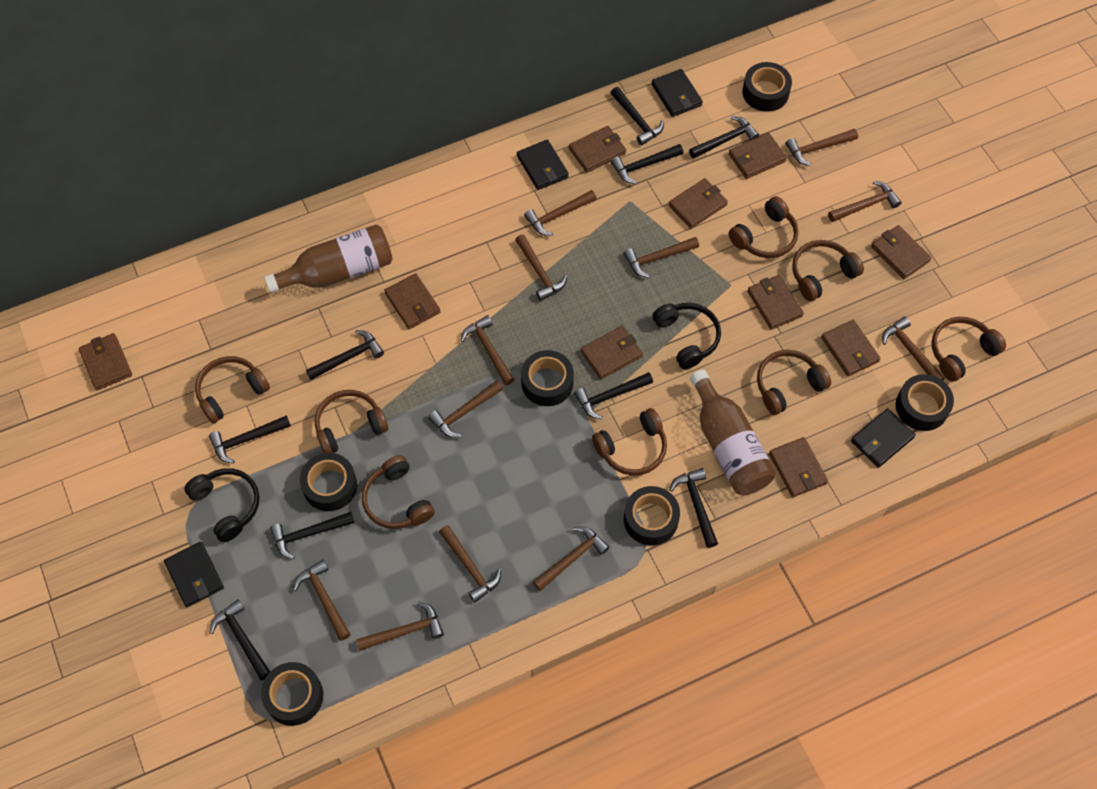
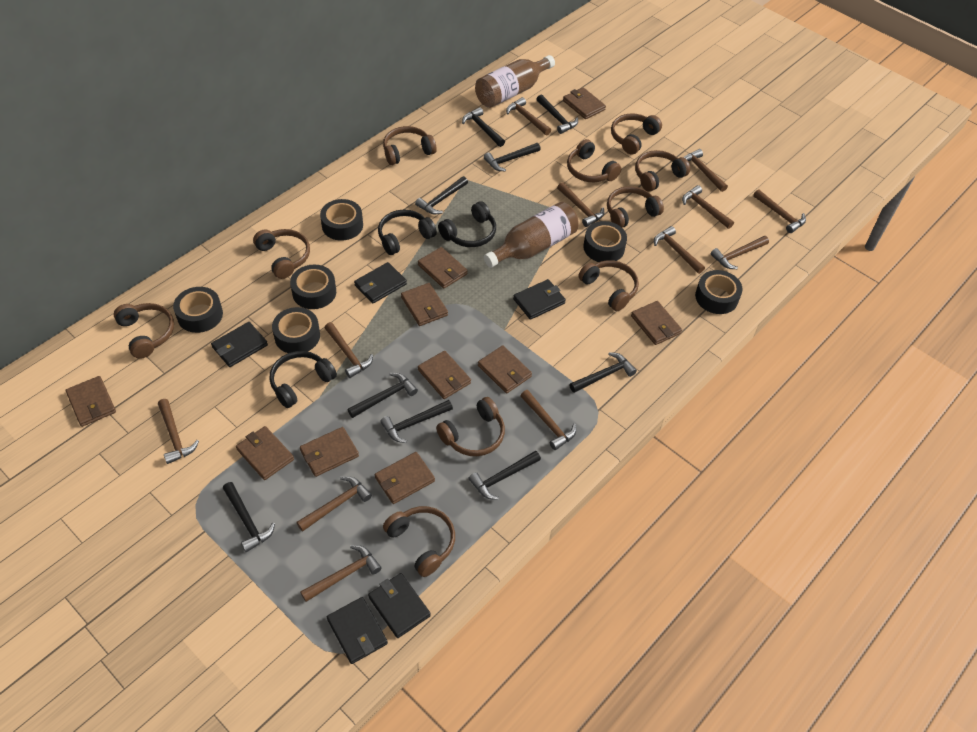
black headphones: 2 -> 3
black wallet: 4 -> 5
brown headphones: 8 -> 10

